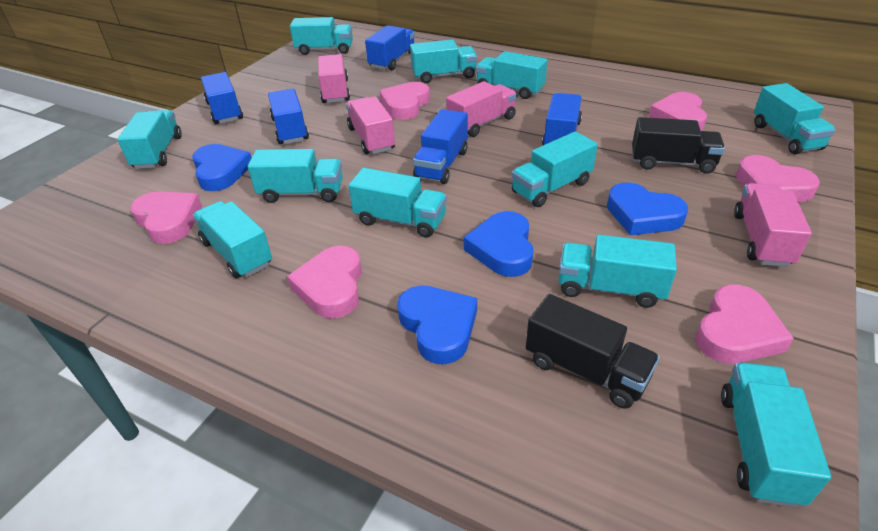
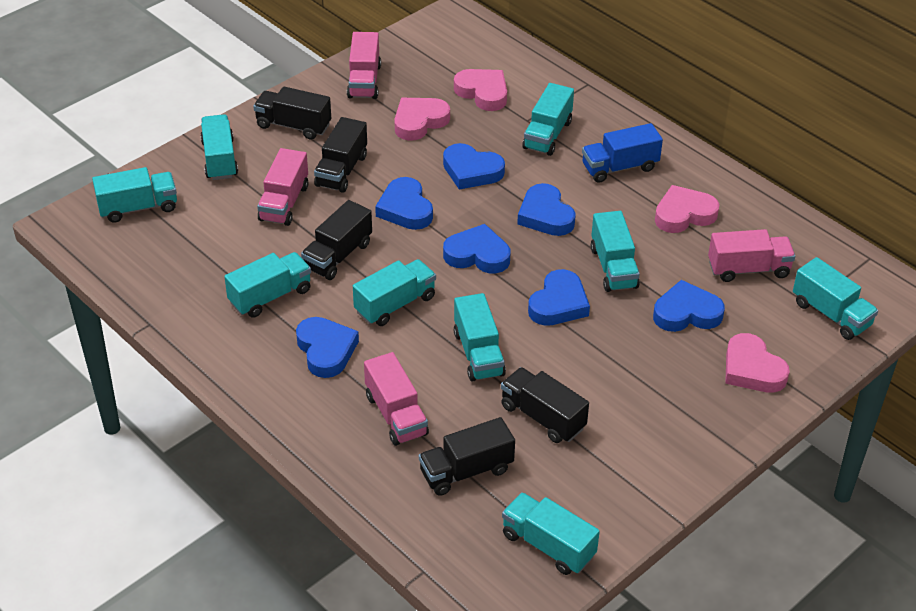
black truck: 2 -> 5
blue heart: 4 -> 7
blue truck: 5 -> 1
pink heart: 6 -> 4
turquoise truck: 11 -> 9

